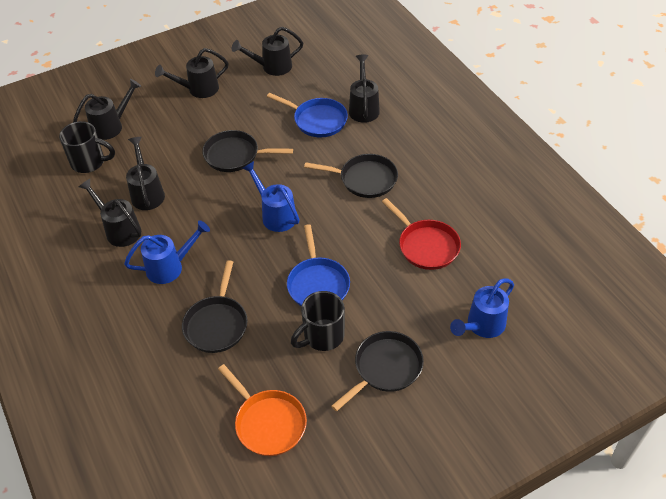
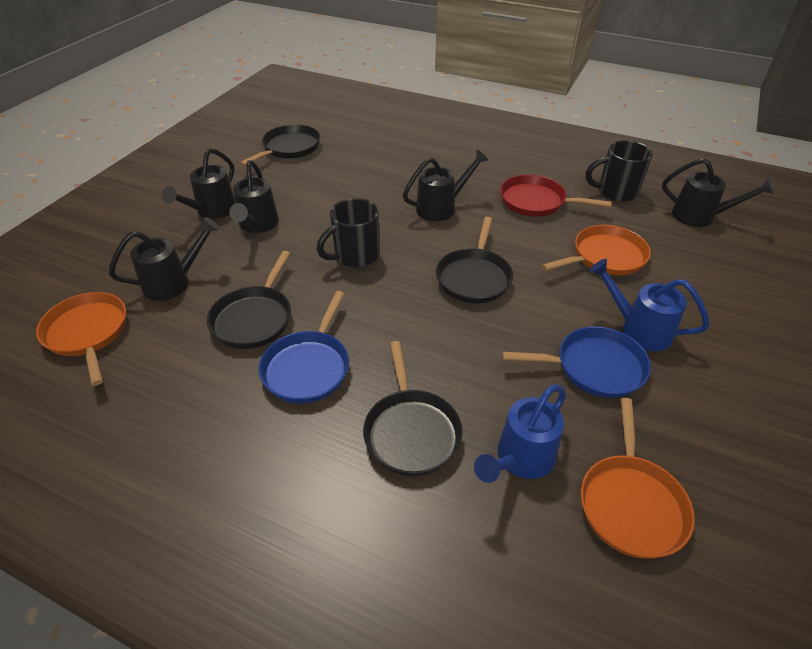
black watering can: 6 -> 5
blue watering can: 3 -> 2
orange pan: 1 -> 3

